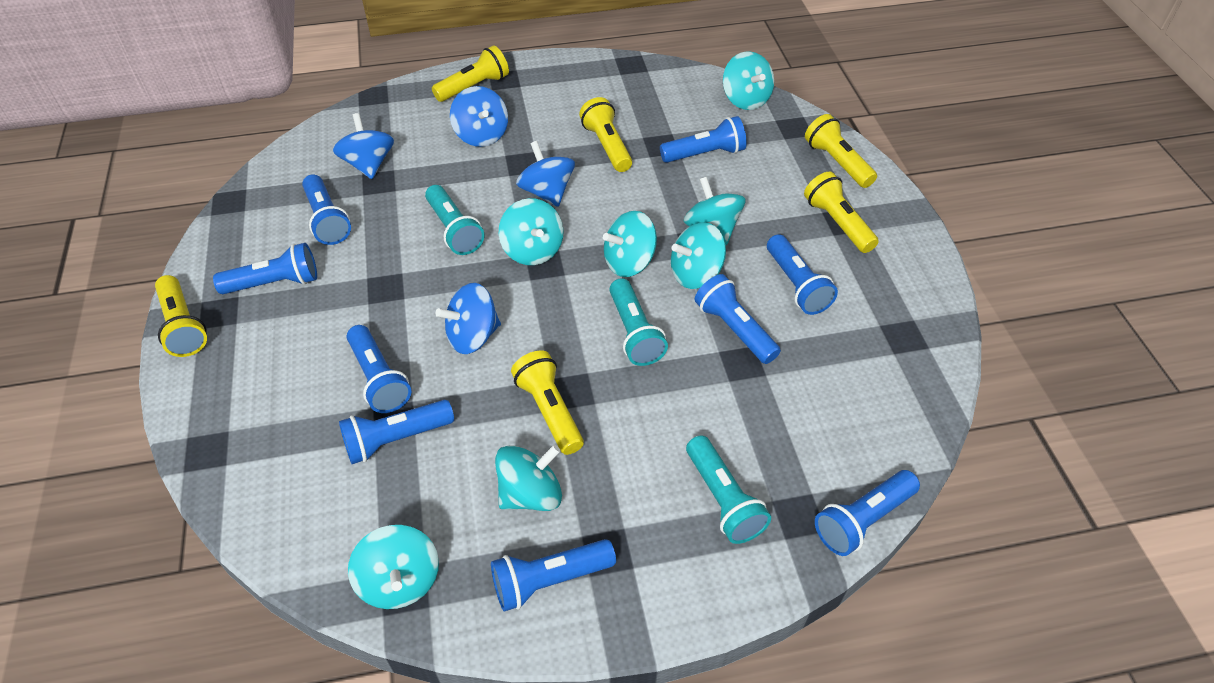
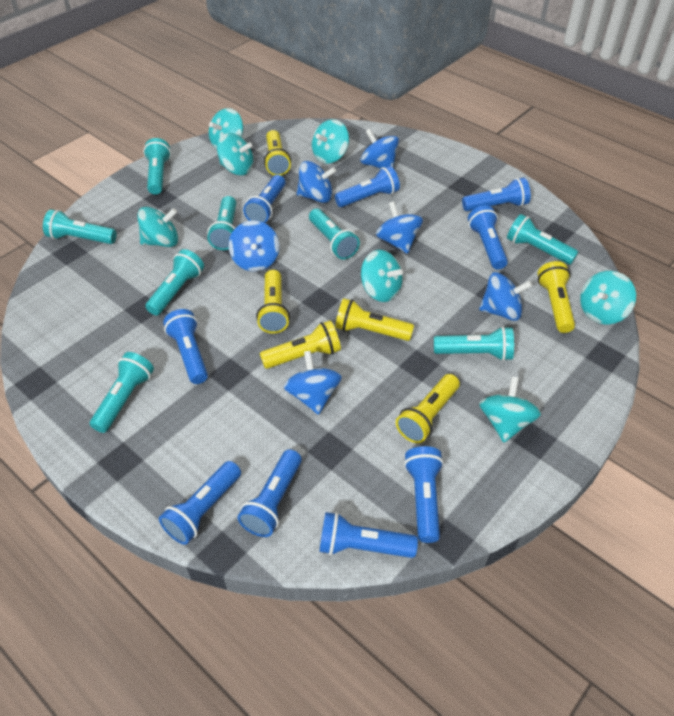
blue spinning top: 4 -> 6
turquoise flashlight: 3 -> 8

